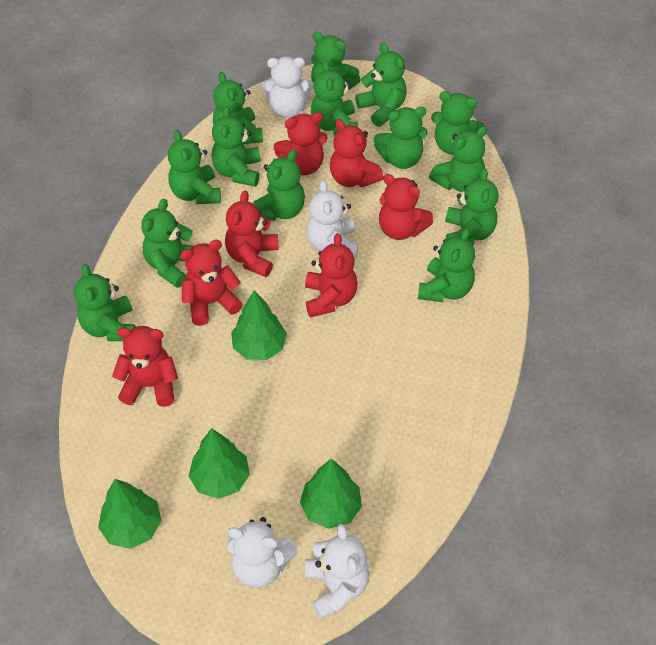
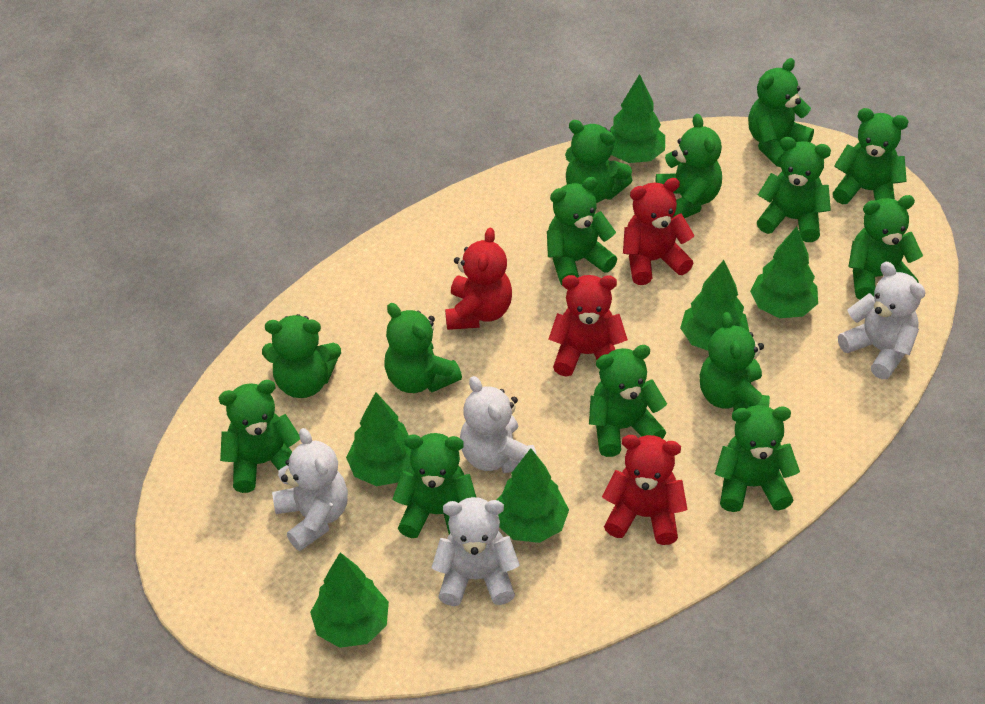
green tree: 4 -> 6
red teddy bear: 7 -> 4

